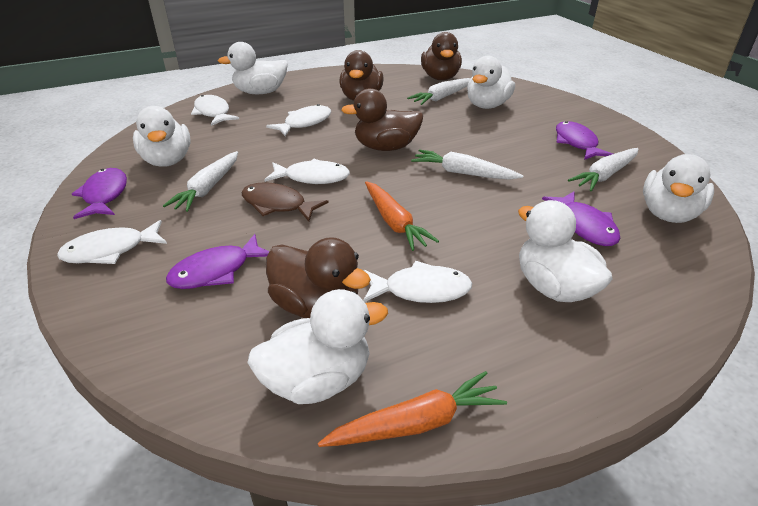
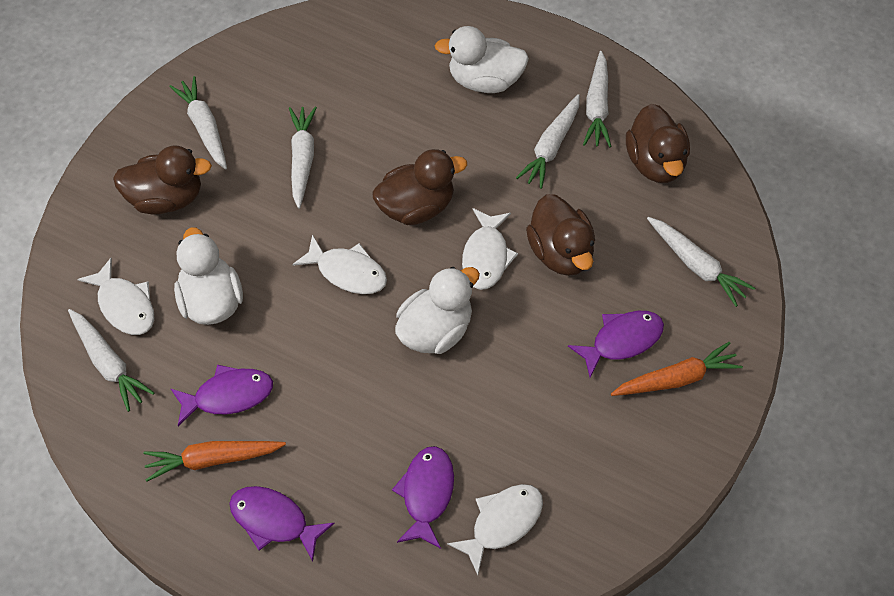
brown fish: 1 -> 0
white carrot: 4 -> 6
white duck: 6 -> 3
white fish: 5 -> 4

